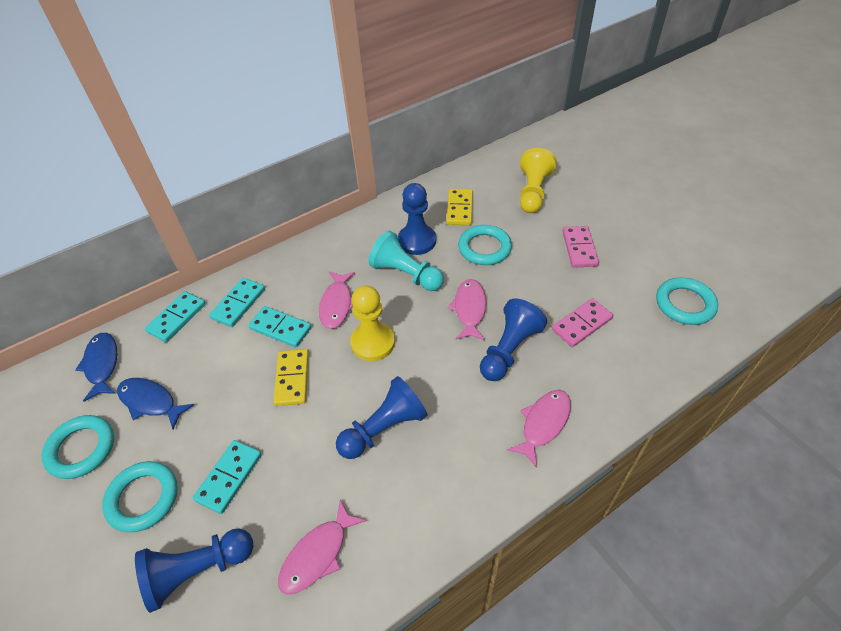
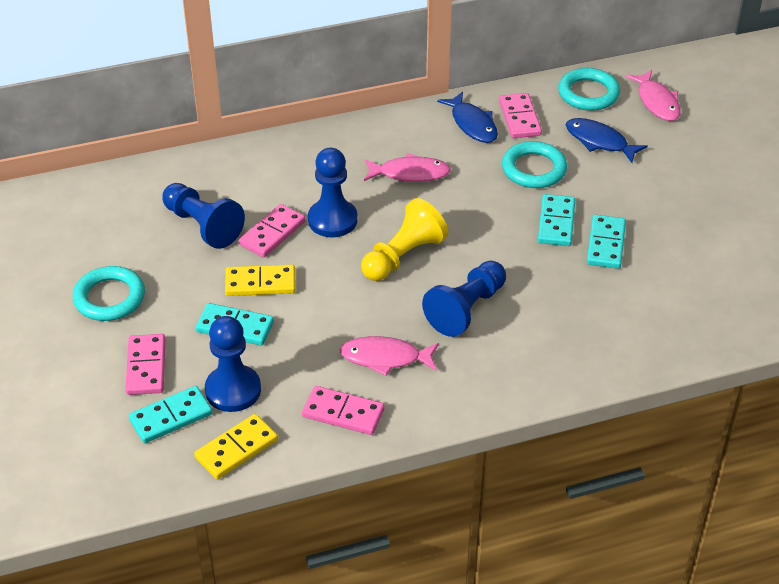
pink domino: 2 -> 4
pink fish: 4 -> 3
turquoise pawn: 1 -> 0
turquoise ring: 4 -> 3
yellow pawn: 2 -> 1

